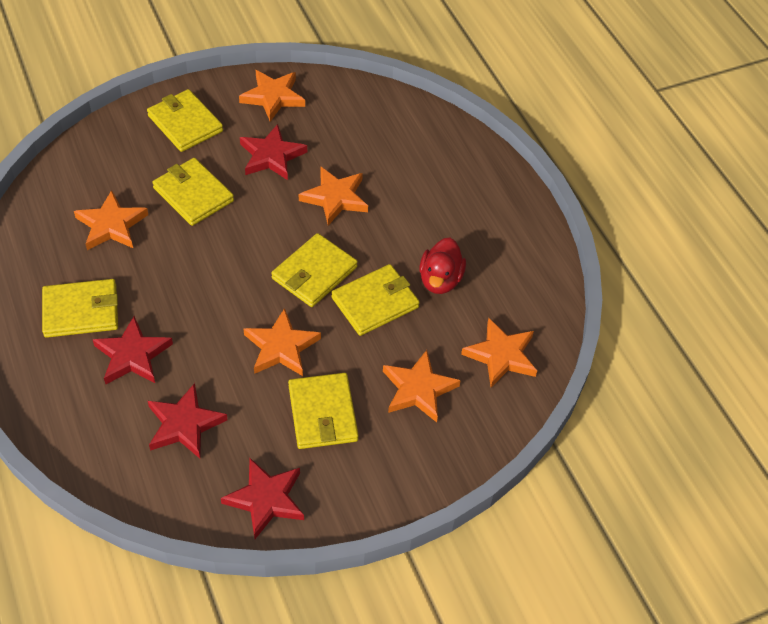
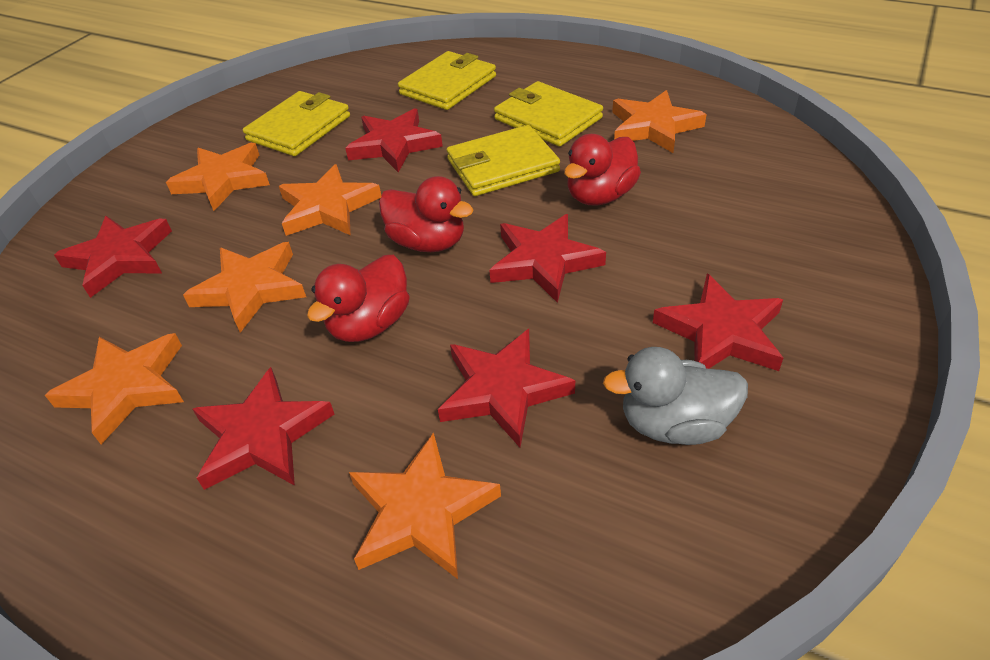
grey duck: 0 -> 1
red duck: 1 -> 3
red star: 4 -> 6
yellow wallet: 6 -> 4

